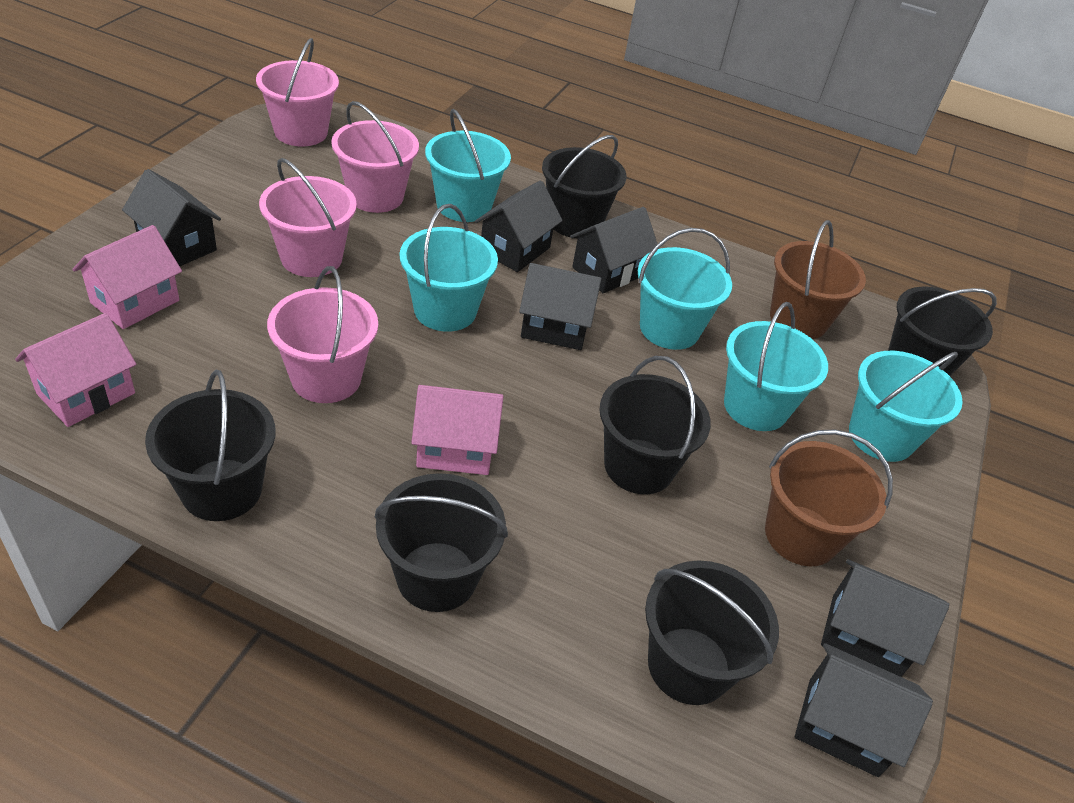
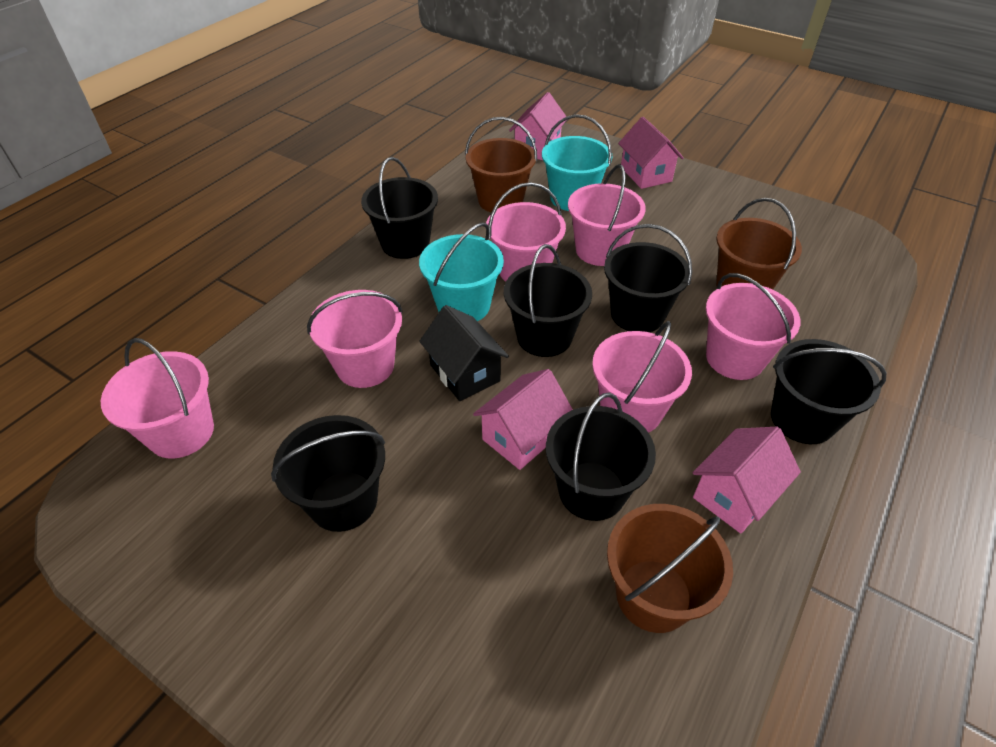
black house: 6 -> 1
brown bucket: 2 -> 3
pink bucket: 4 -> 6
pink house: 3 -> 4
turquoise bucket: 5 -> 2

